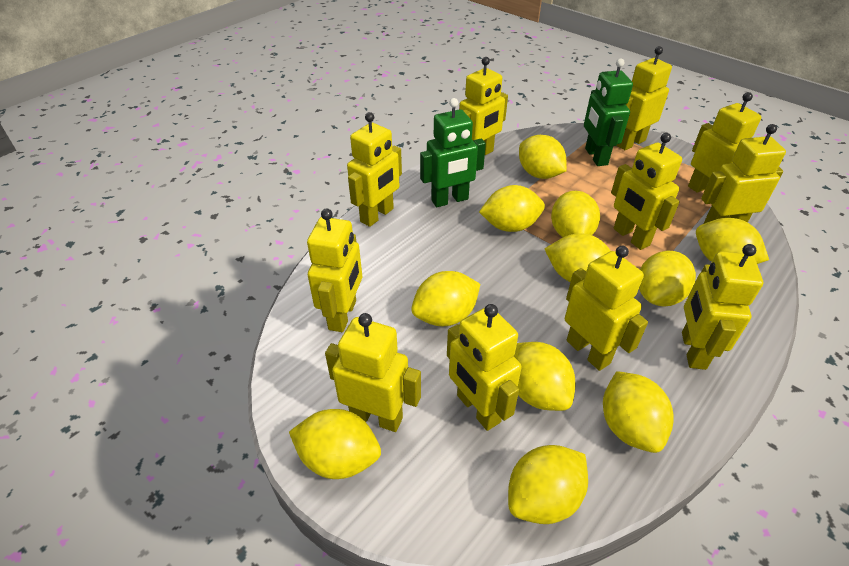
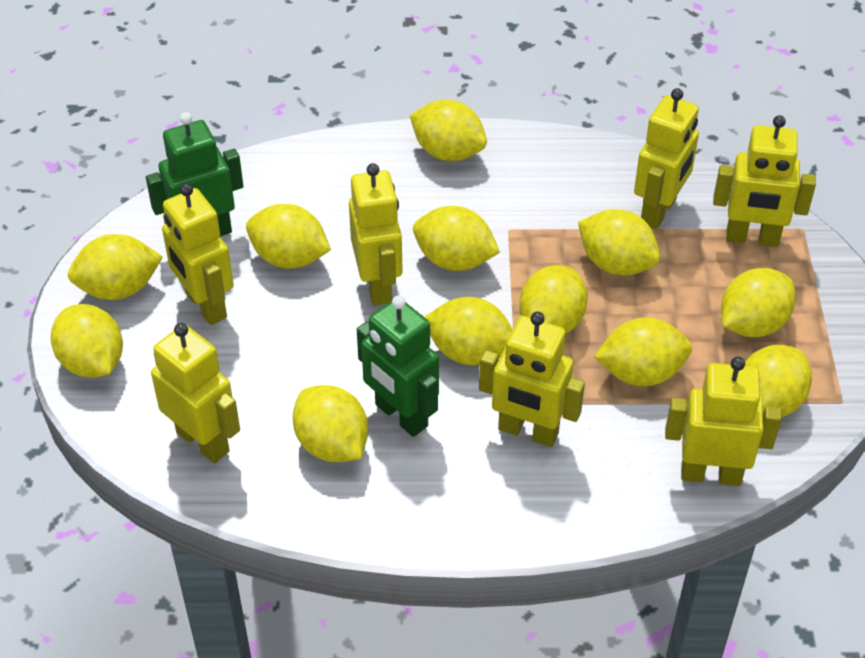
yellow lemon: 11 -> 12
yellow robot: 11 -> 7

